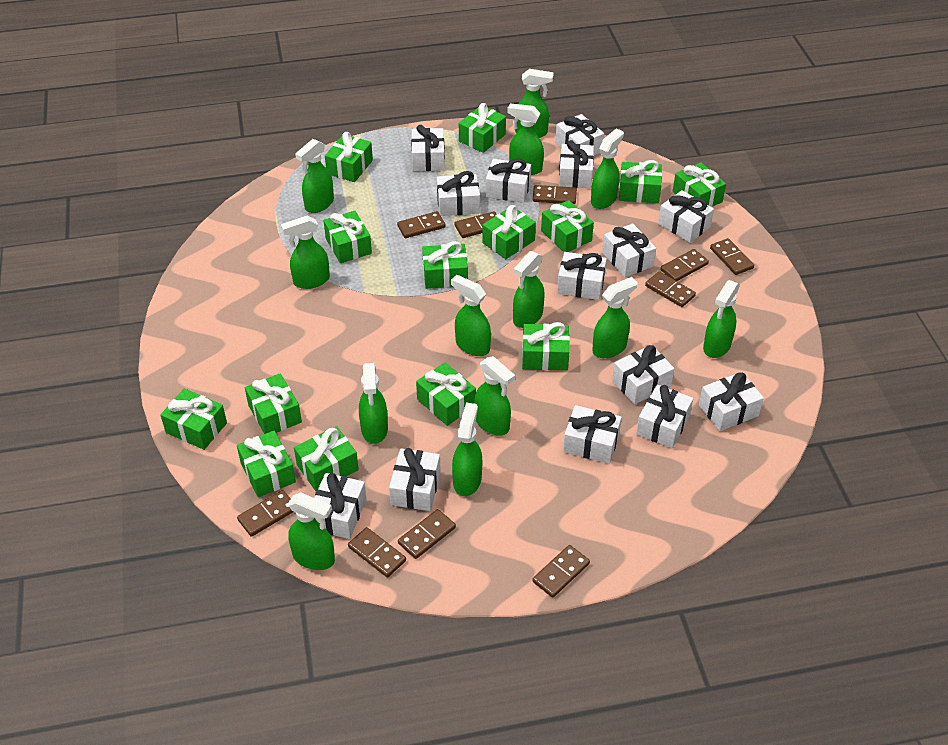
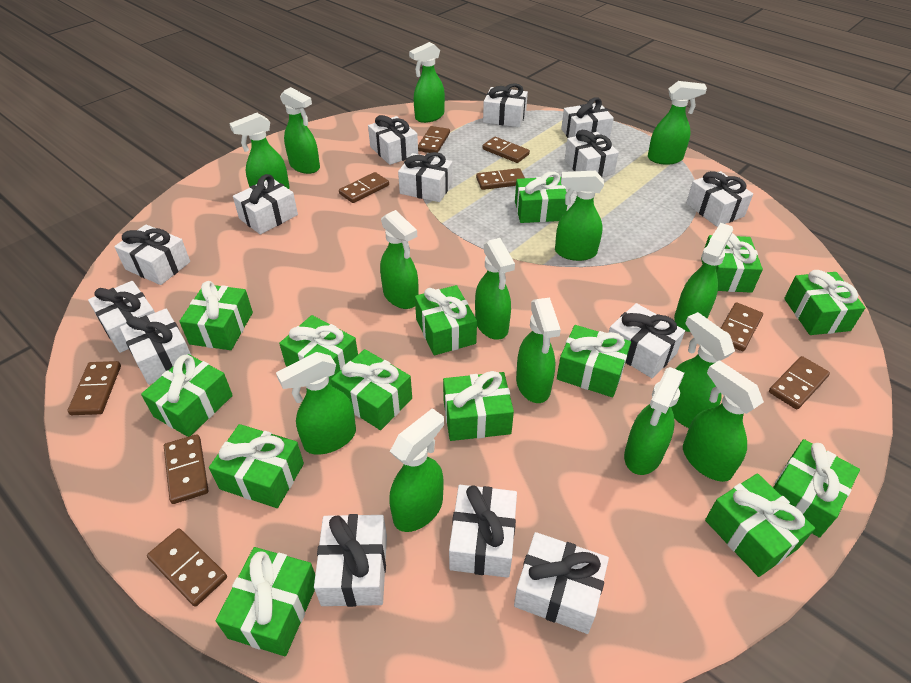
brown domino: 10 -> 9
green spray bottle: 13 -> 14

